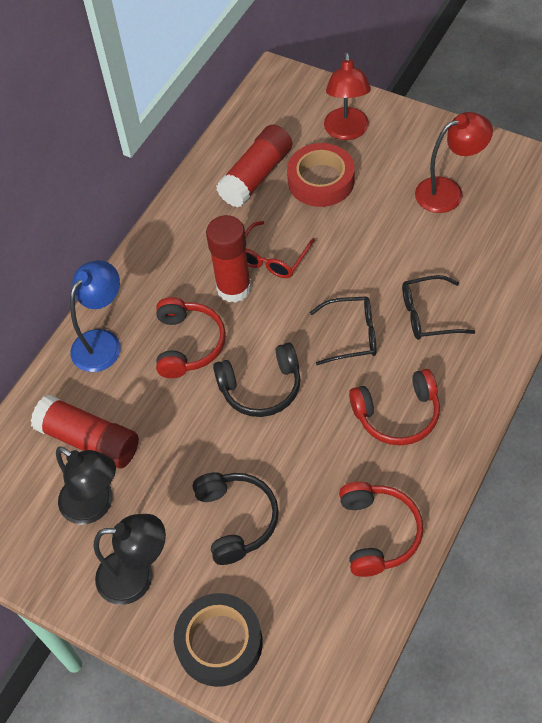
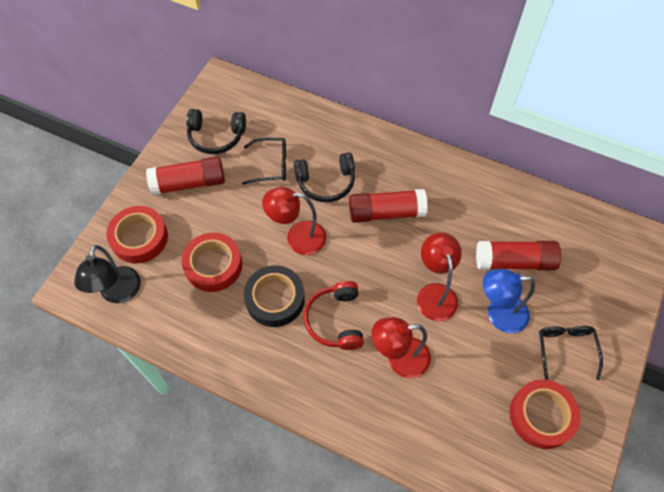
black lamp: 2 -> 1
red glasses: 1 -> 0
red headphones: 3 -> 1
red lamp: 2 -> 3
red tape: 1 -> 3

